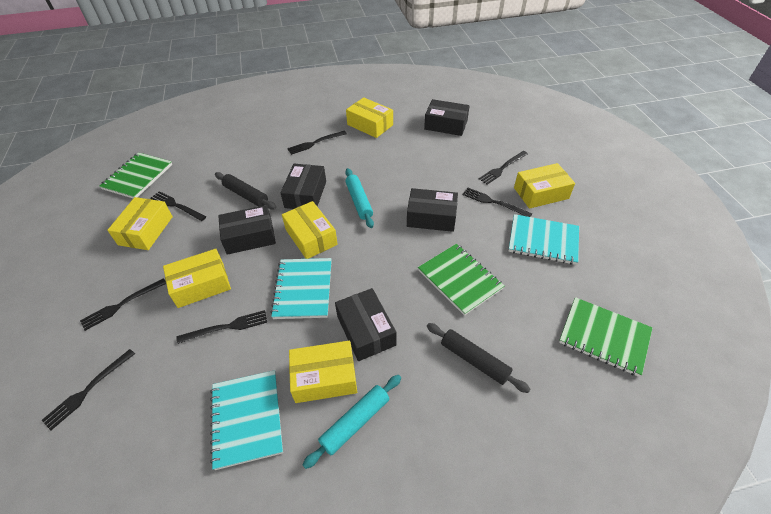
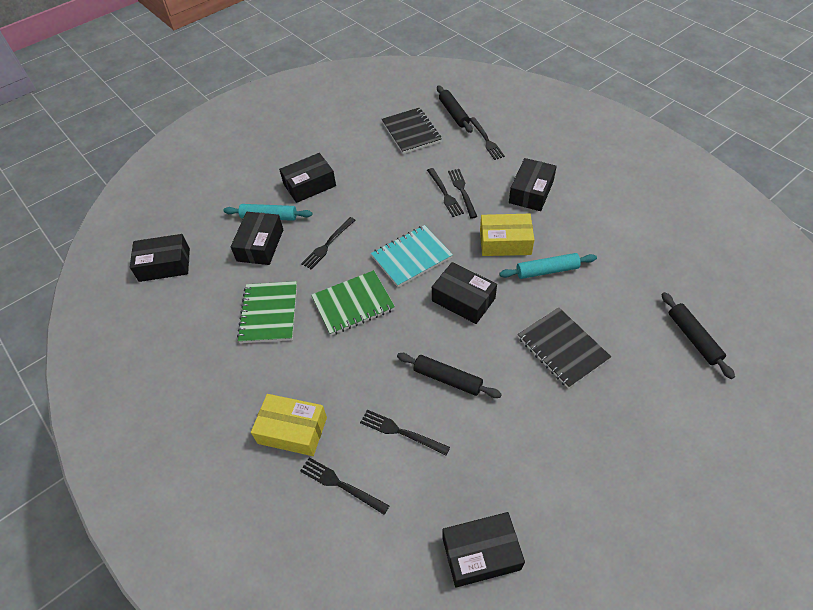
black box: 5 -> 6
black fork: 7 -> 6
black notebook: 0 -> 2
black rolling pin: 2 -> 3
green notebook: 3 -> 2
turquoise notebook: 3 -> 1
yellow box: 6 -> 2

